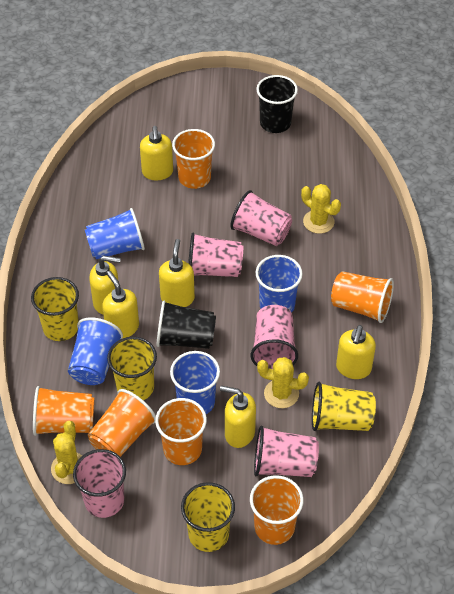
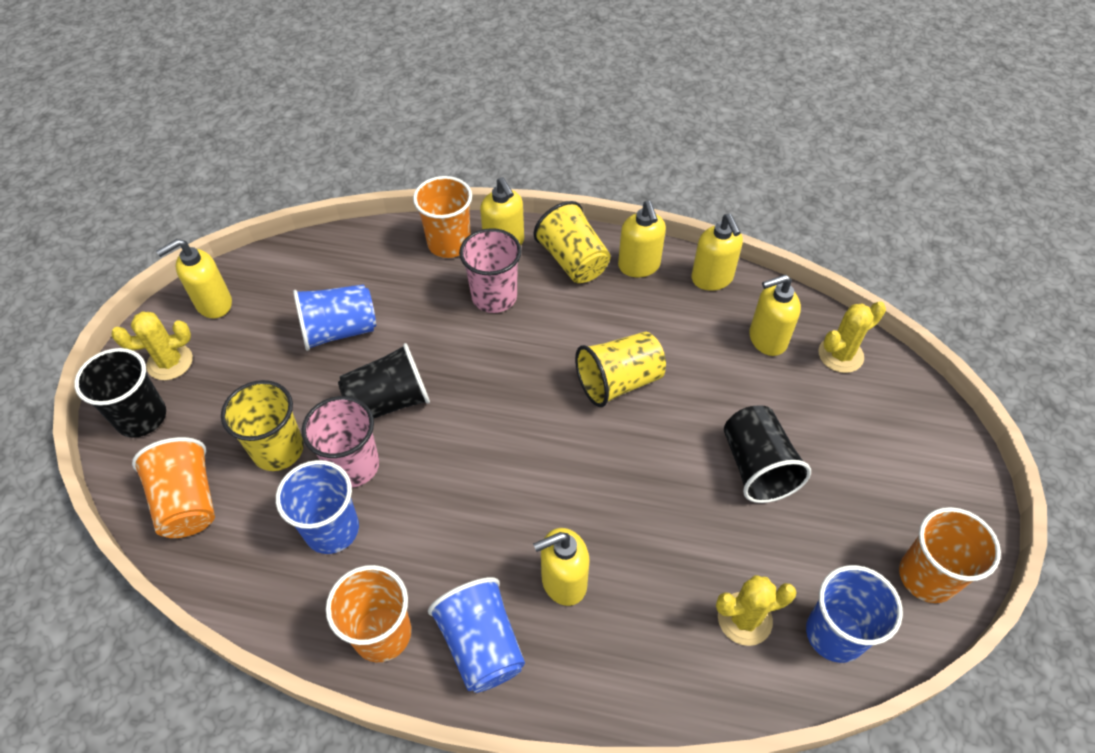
black cup: 2 -> 3
orange cup: 6 -> 4
pink cup: 5 -> 2
yellow cup: 4 -> 3

